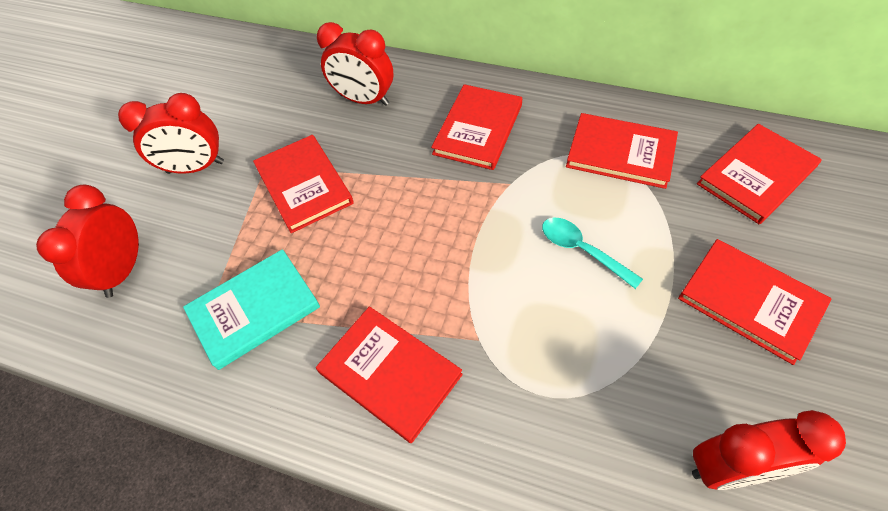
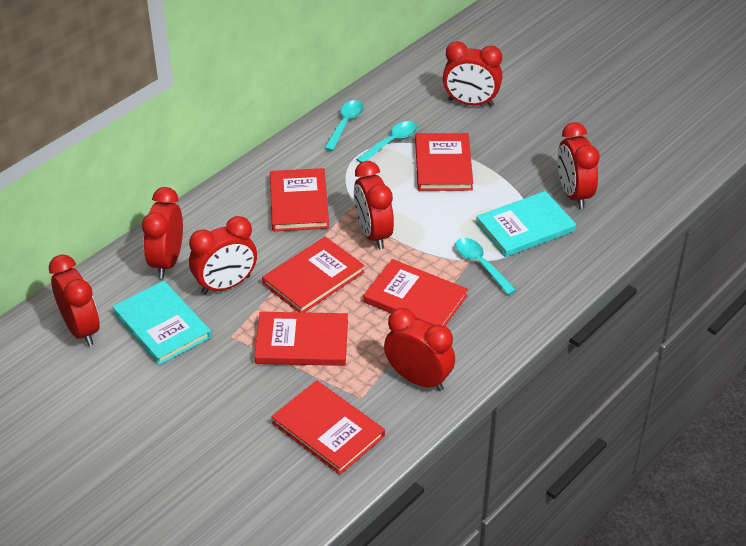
red clock: 4 -> 7
turquoise book: 1 -> 2
turquoise spoon: 1 -> 3

